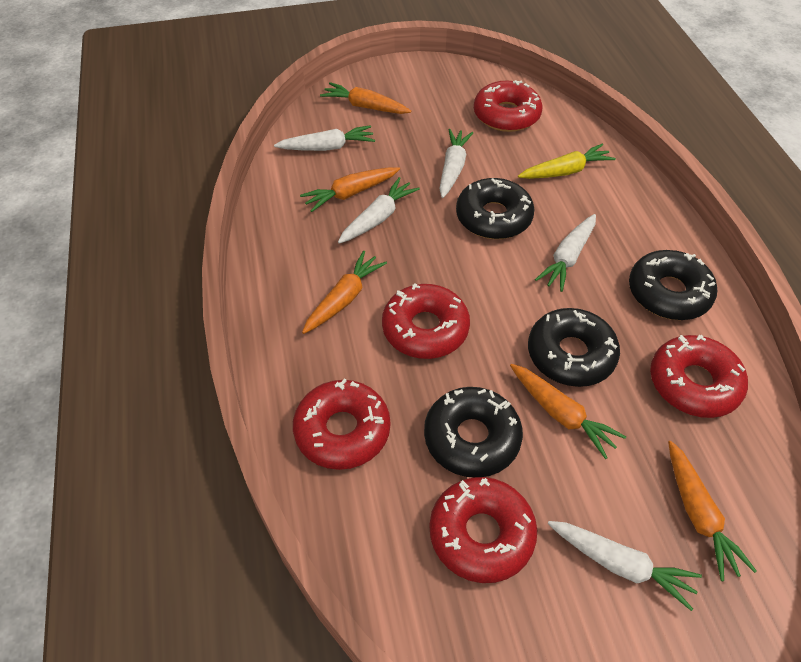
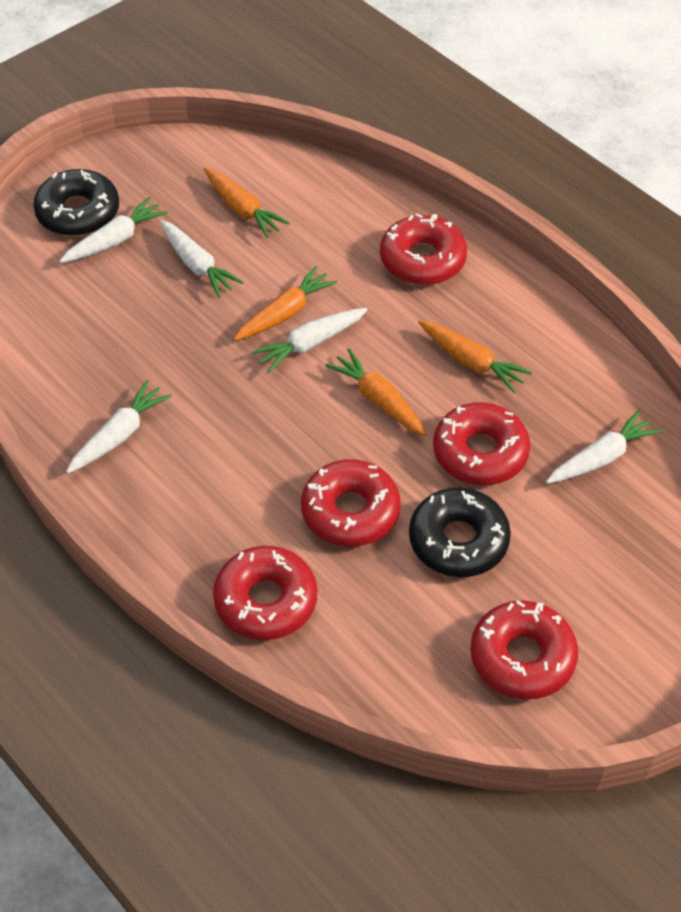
black donut: 4 -> 2
orange carrot: 5 -> 4
yellow carrot: 1 -> 0

